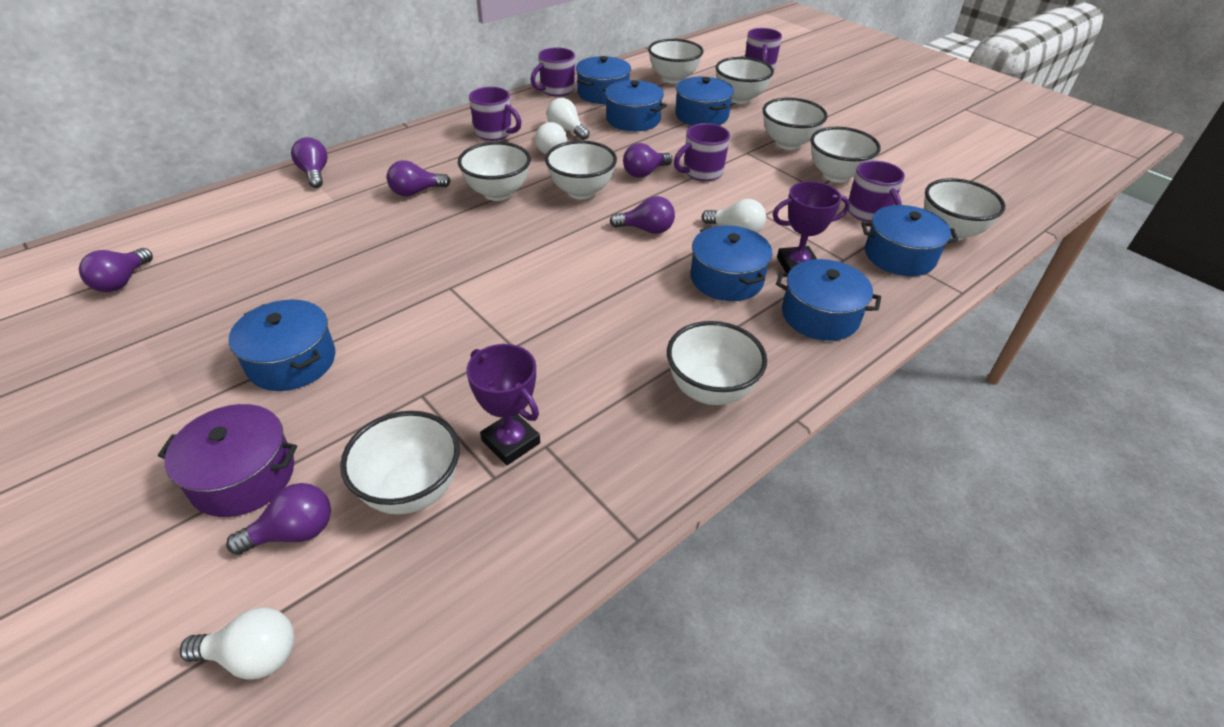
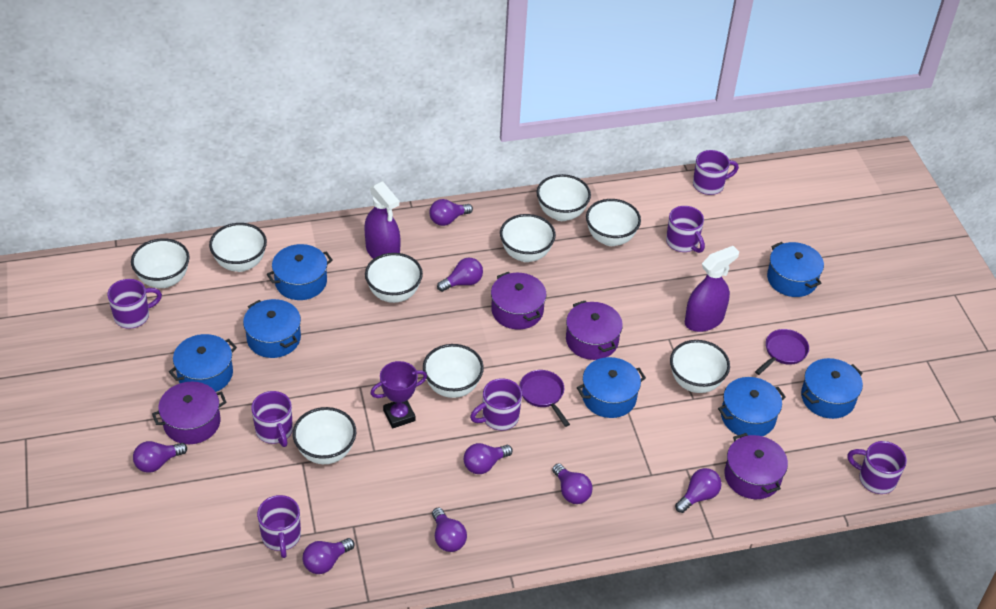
purple light bulb: 6 -> 8
purple mug: 5 -> 7
purple pan: 0 -> 2
purple pot: 1 -> 4
purple spray bottle: 0 -> 2
purple trophy: 2 -> 1
white light bulb: 4 -> 0

